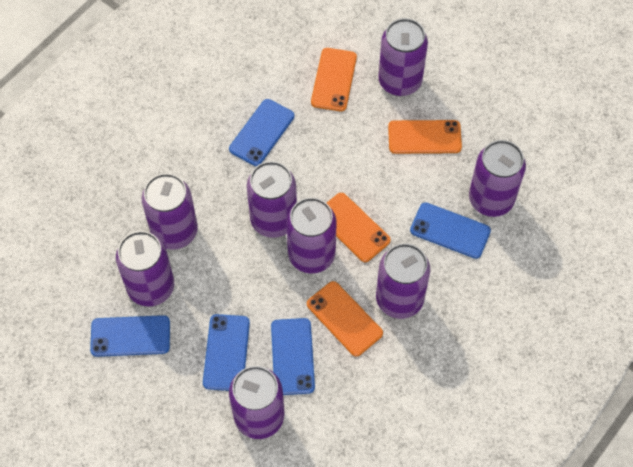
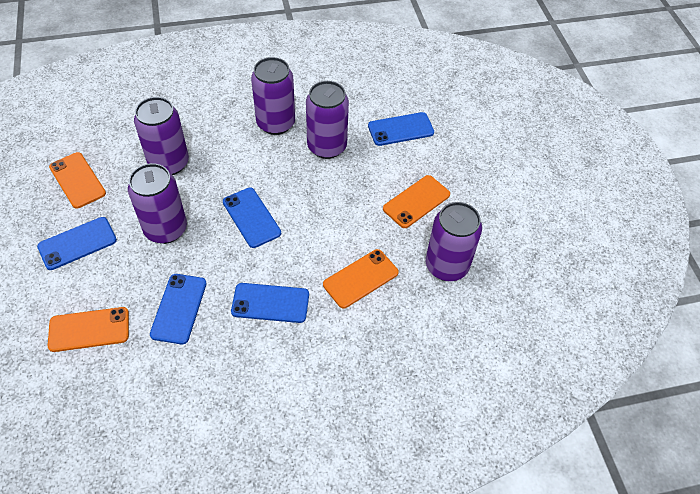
purple can: 8 -> 5

